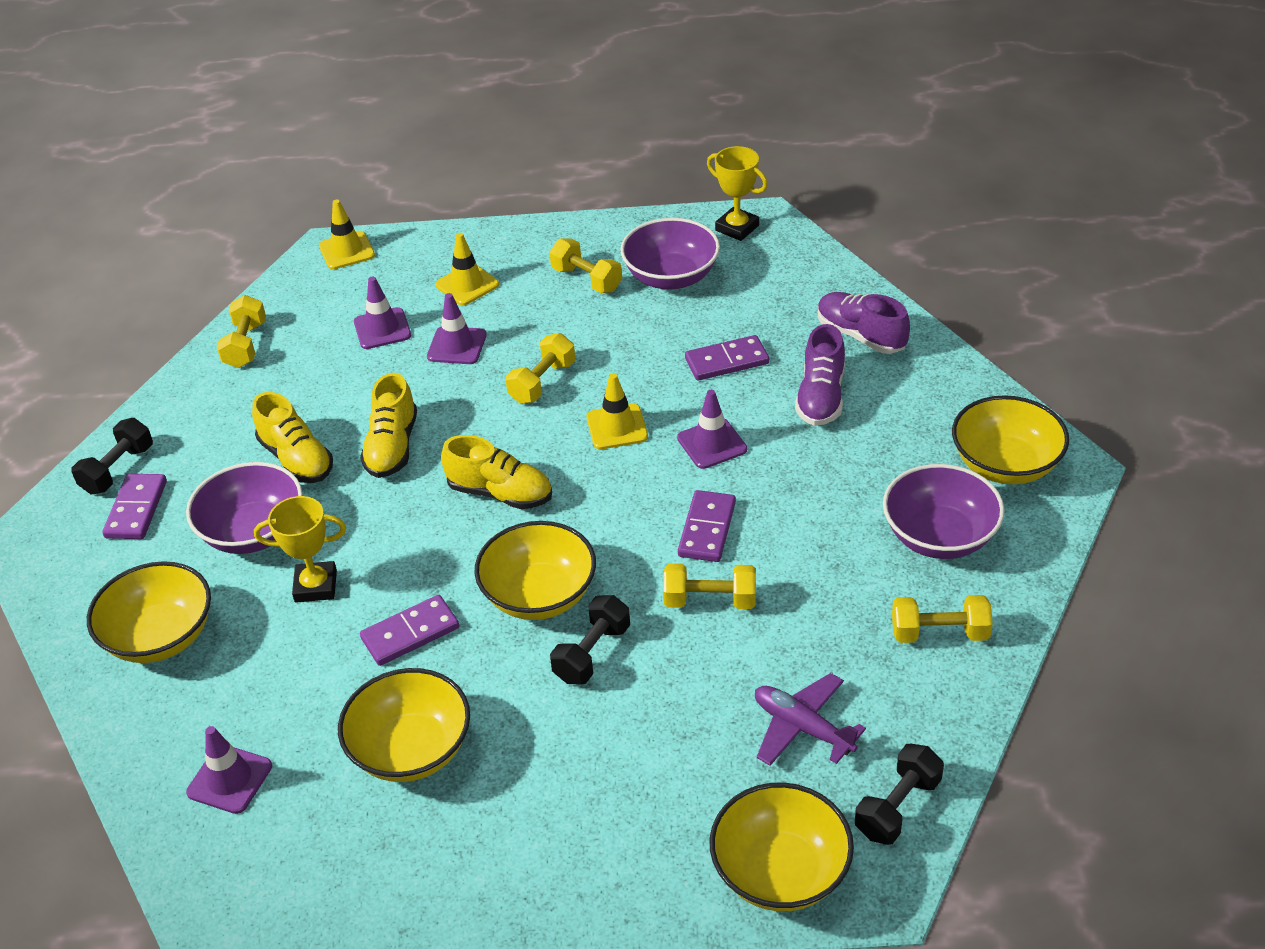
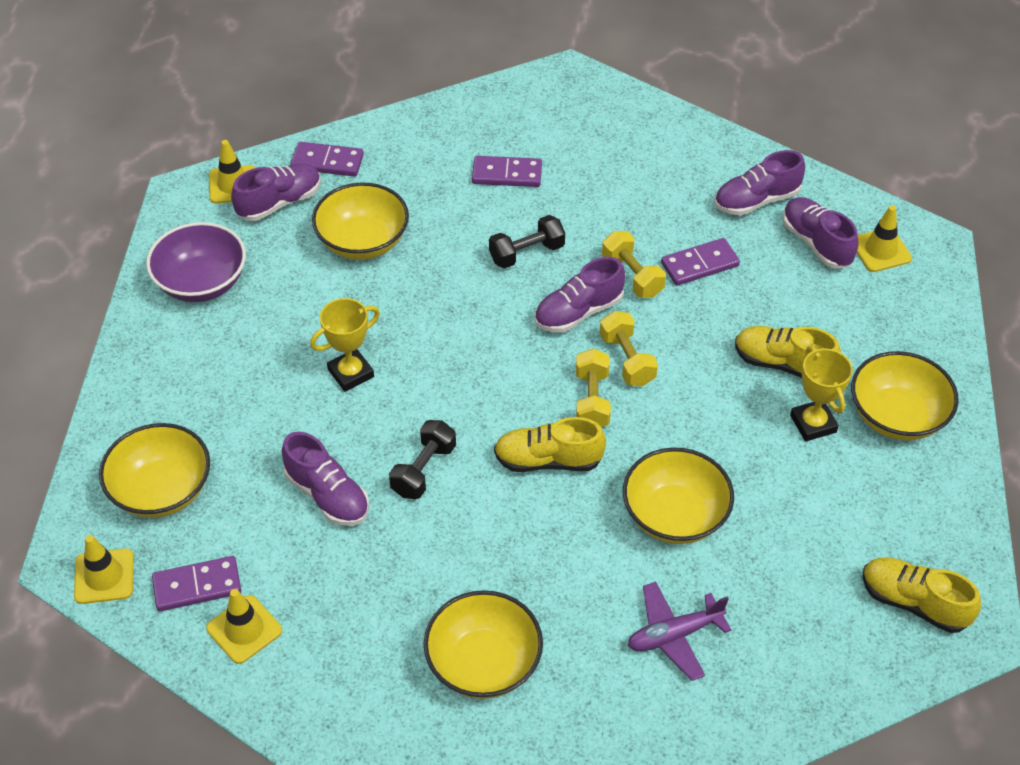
black dumbbell: 3 -> 2
purple bowl: 3 -> 1
purple shoe: 2 -> 5
purple traffic cone: 4 -> 0
yellow dumbbell: 5 -> 3
yellow traffic cone: 3 -> 4

